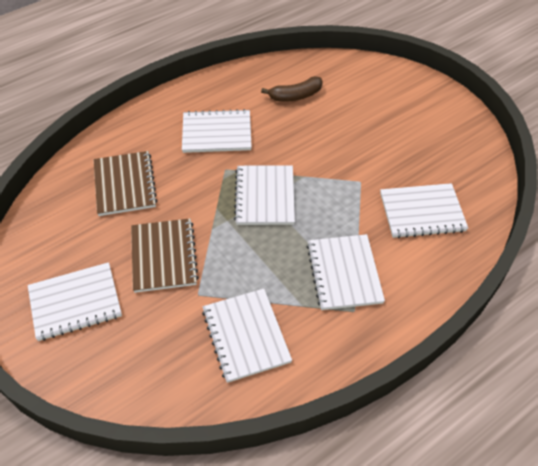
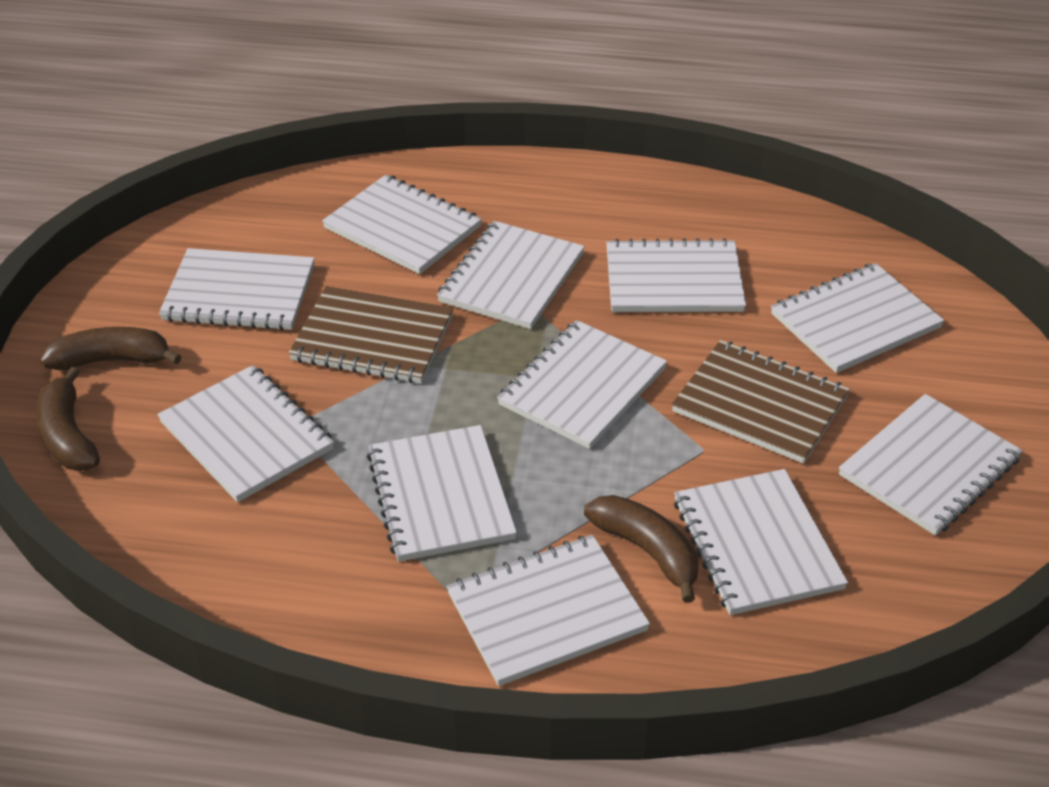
brown banana: 1 -> 3
white notebook: 6 -> 11

